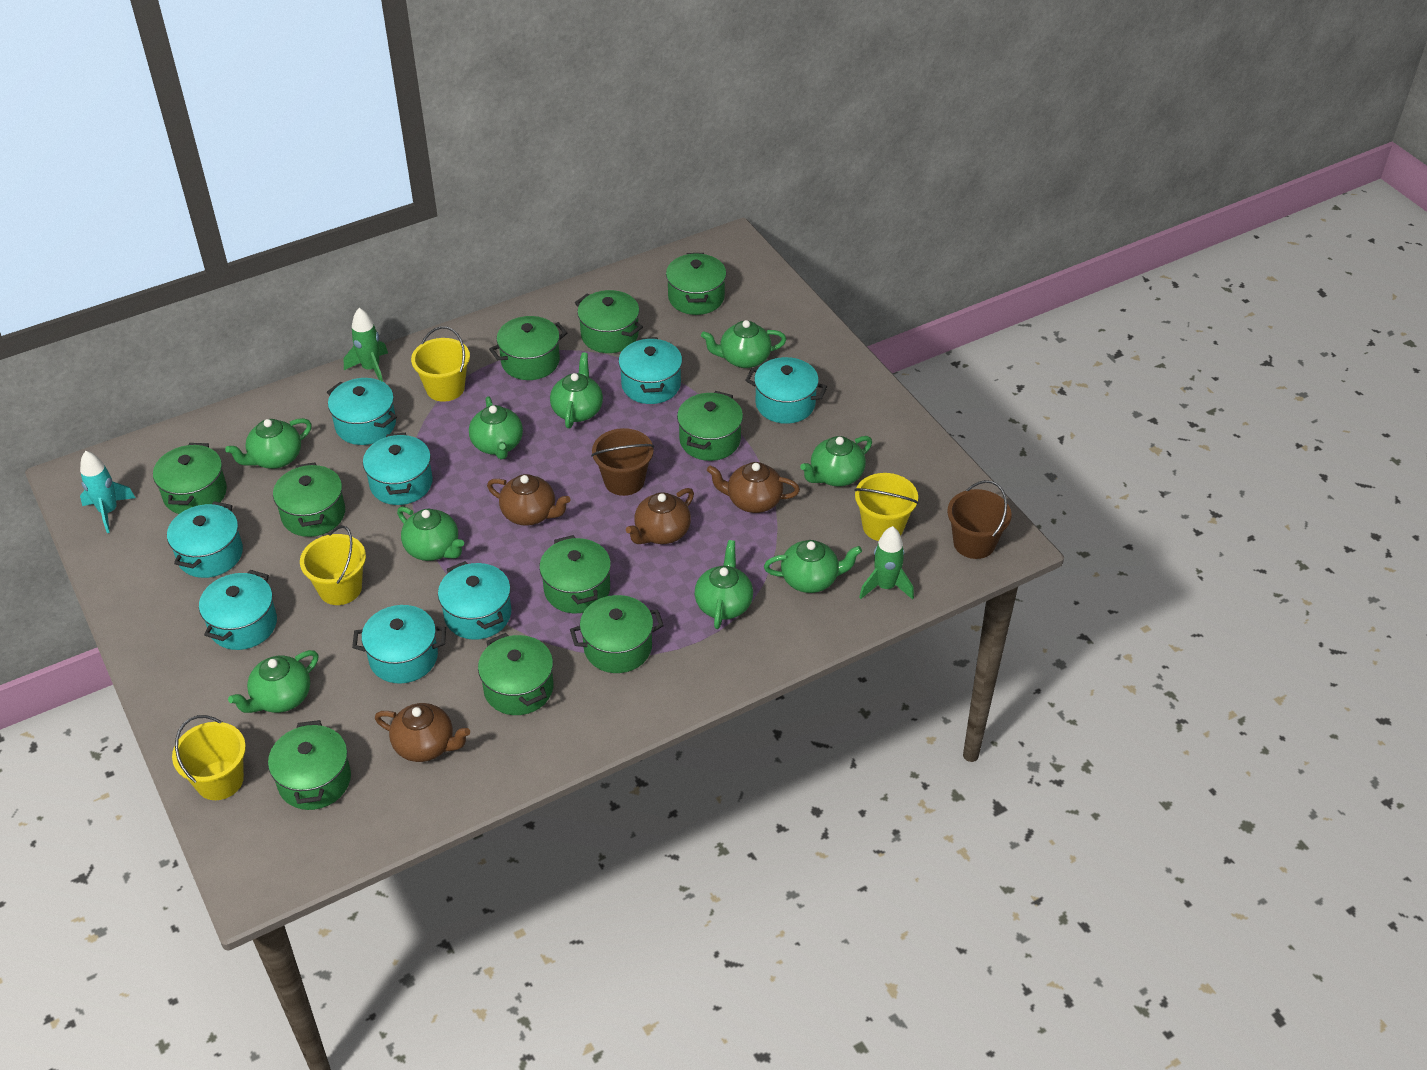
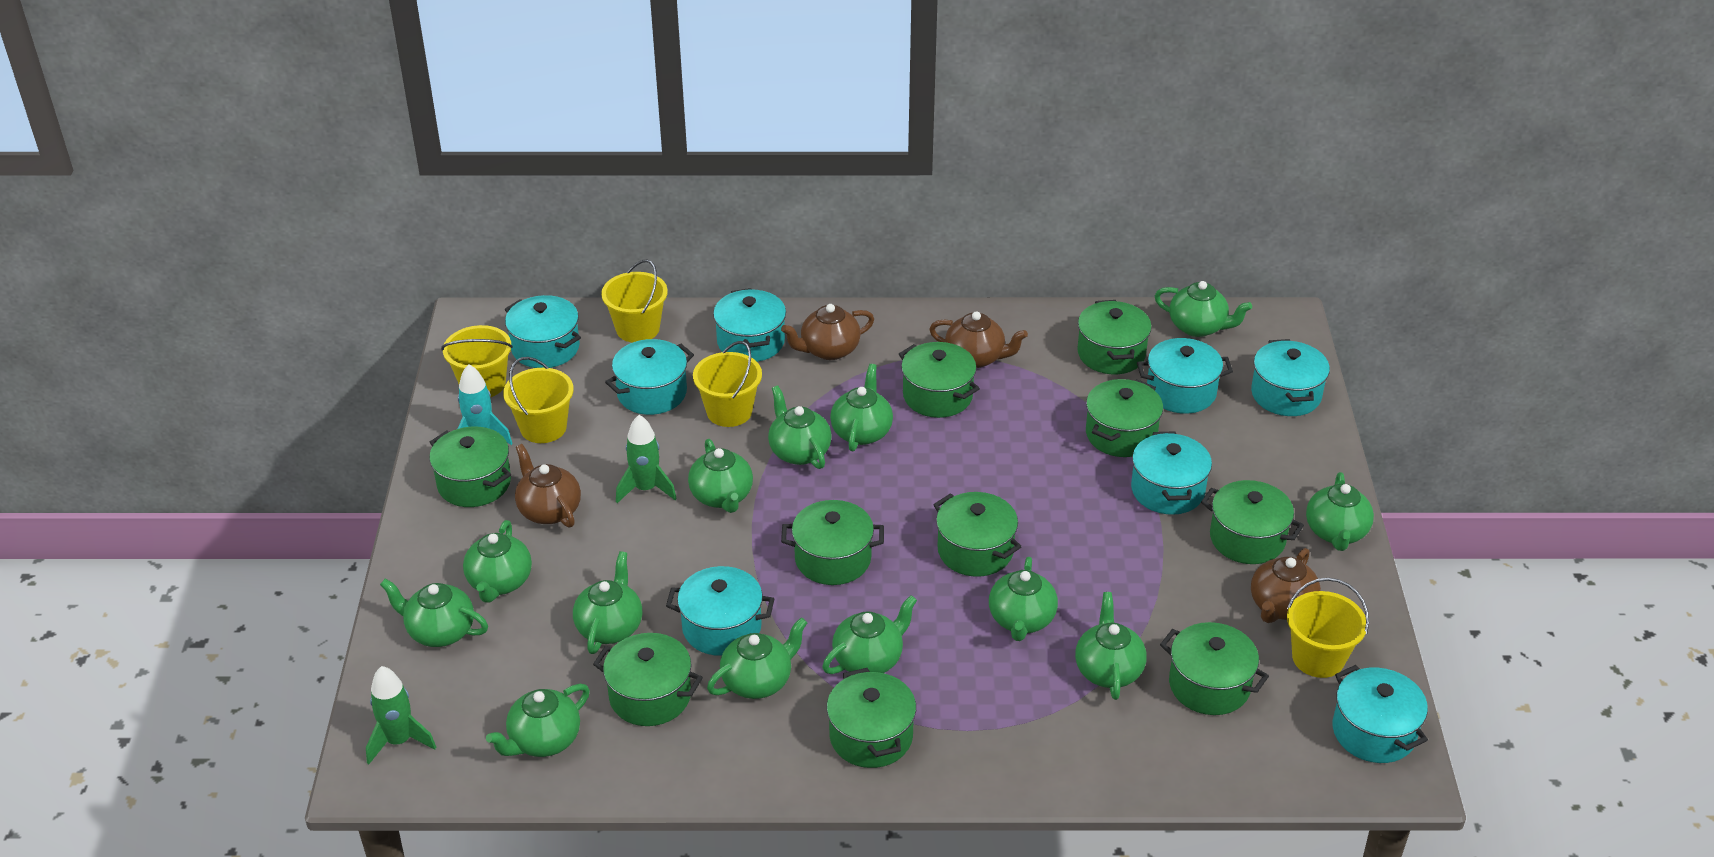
brown bucket: 2 -> 0
green teapot: 9 -> 13
yellow bucket: 4 -> 5

